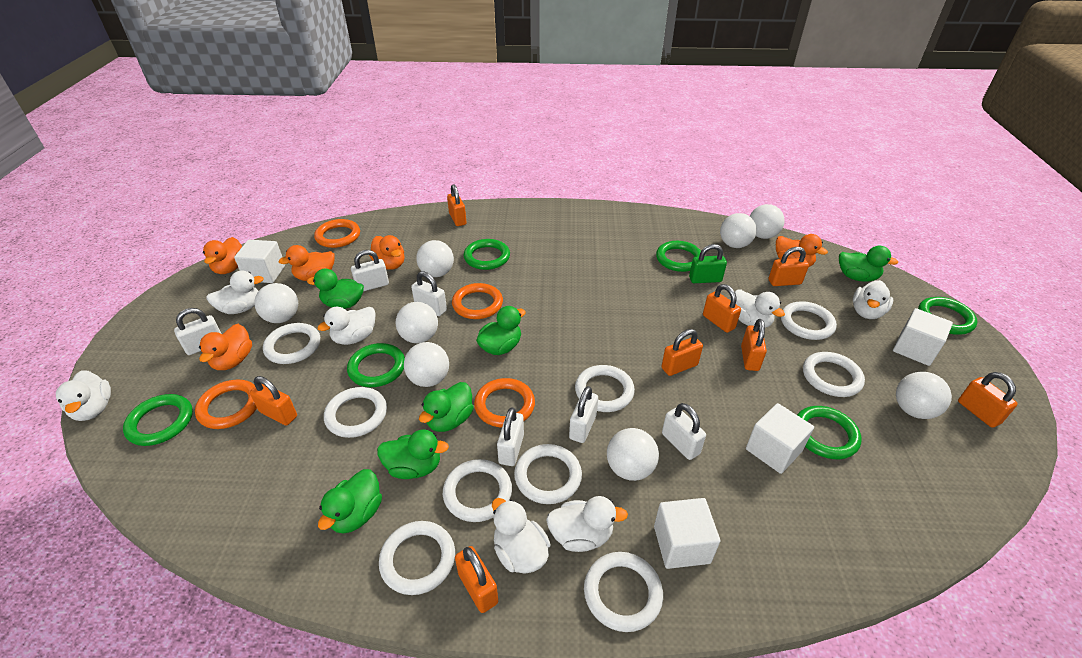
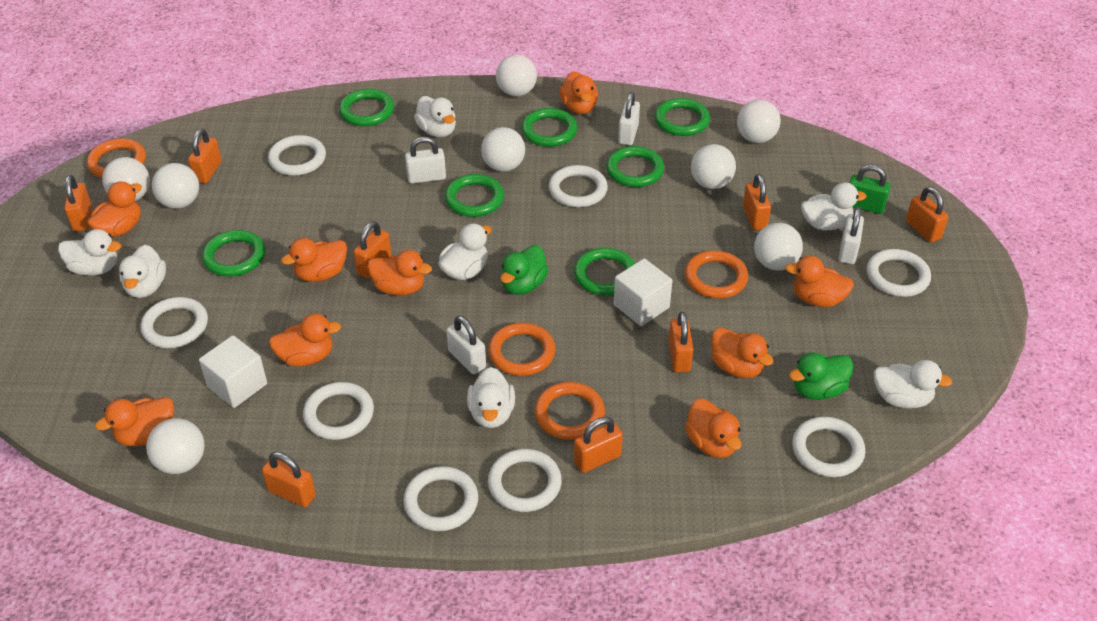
green duck: 6 -> 2
green ring: 6 -> 7
orange duck: 5 -> 9
white cube: 4 -> 2
white padlock: 6 -> 4
white ring: 9 -> 8

